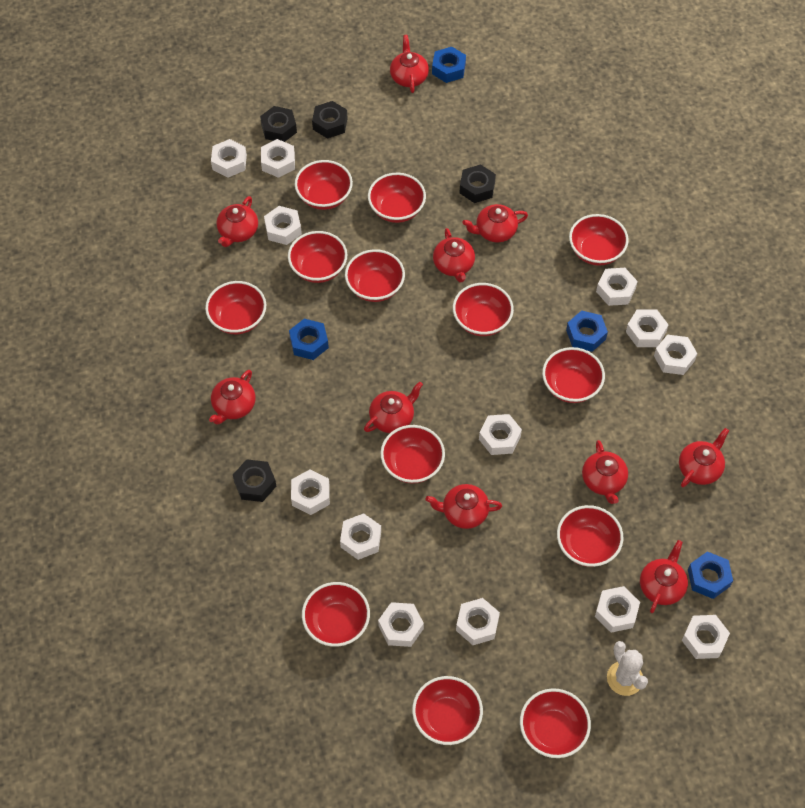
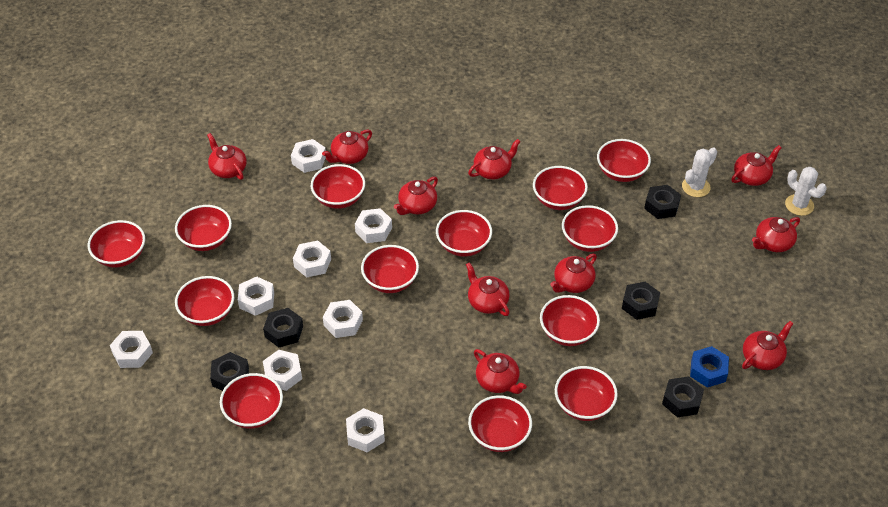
black nut: 4 -> 5
blue nut: 4 -> 1
white cactus: 1 -> 2
white nut: 13 -> 8

